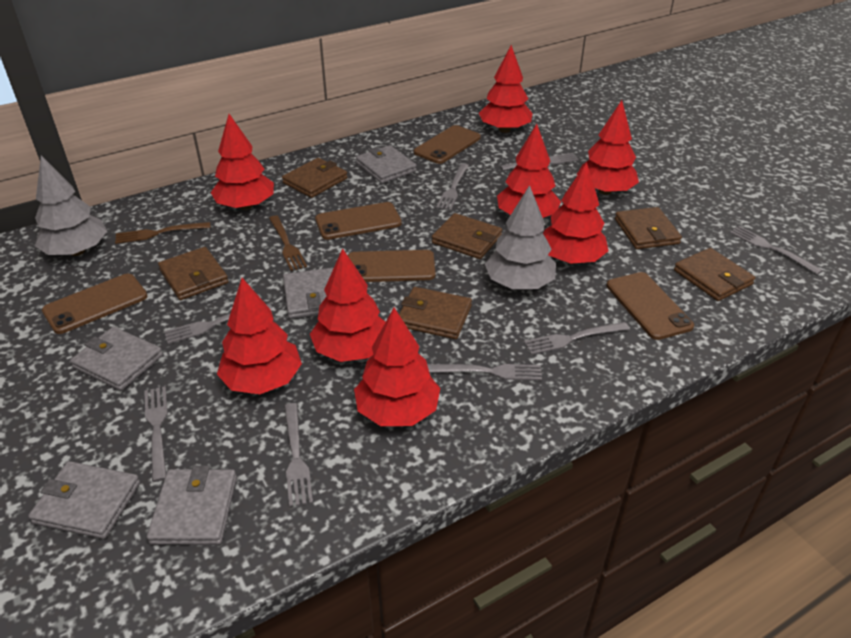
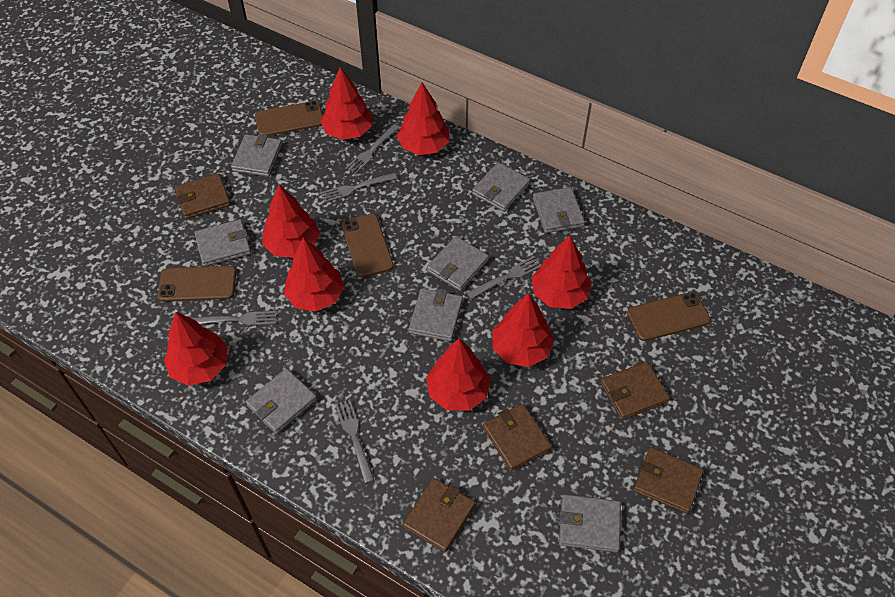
brown fork: 2 -> 0
brown phone: 5 -> 4
brown wallet: 6 -> 5
grey fork: 8 -> 5
grey tree: 2 -> 0
grey wallet: 5 -> 8

